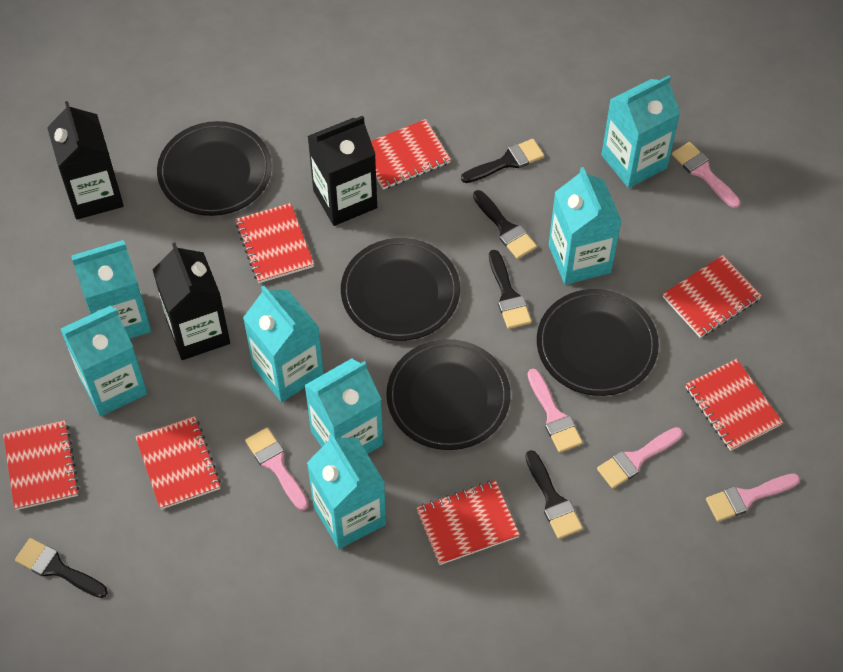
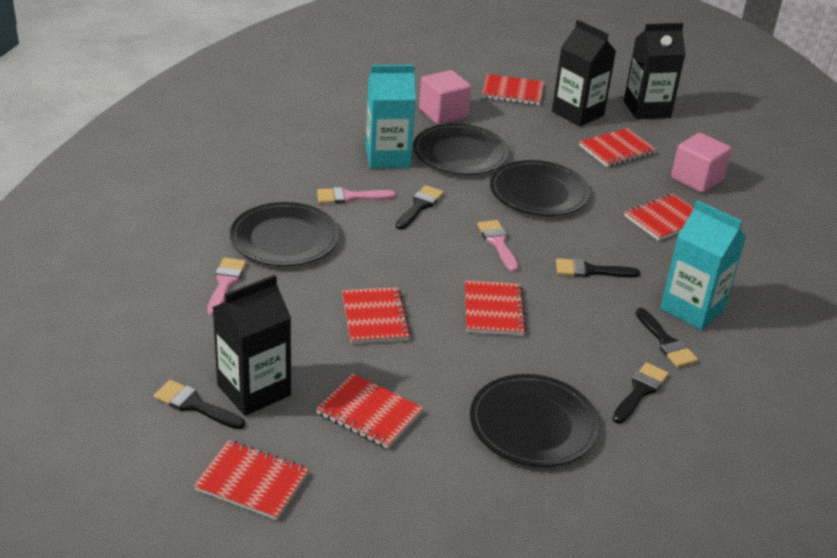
pink brush: 5 -> 3
pink cube: 0 -> 2
turquoise carton: 7 -> 2

